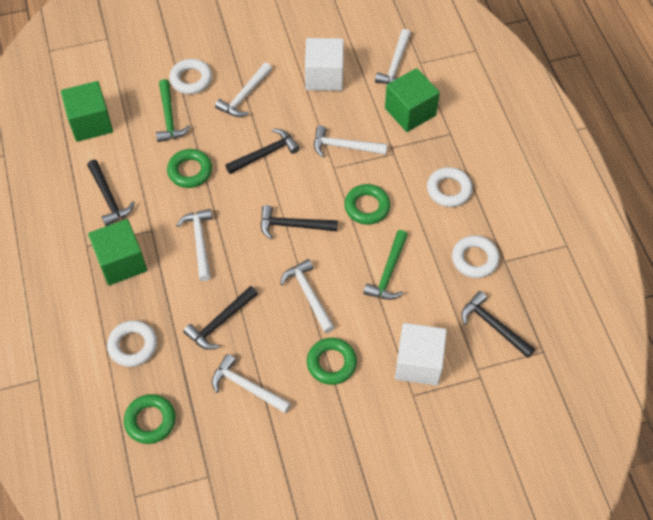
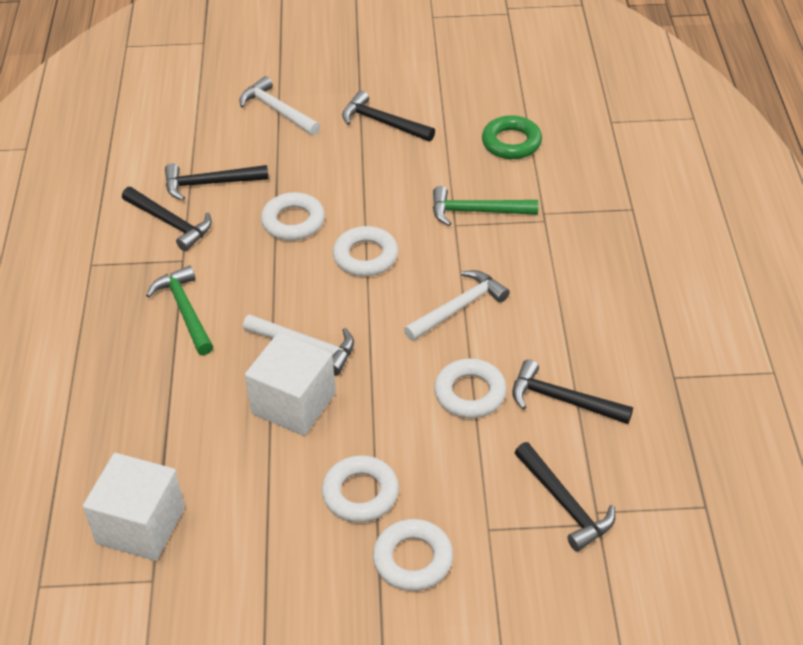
green cube: 3 -> 0
green ring: 4 -> 1
white hammer: 6 -> 3
white ring: 4 -> 5

